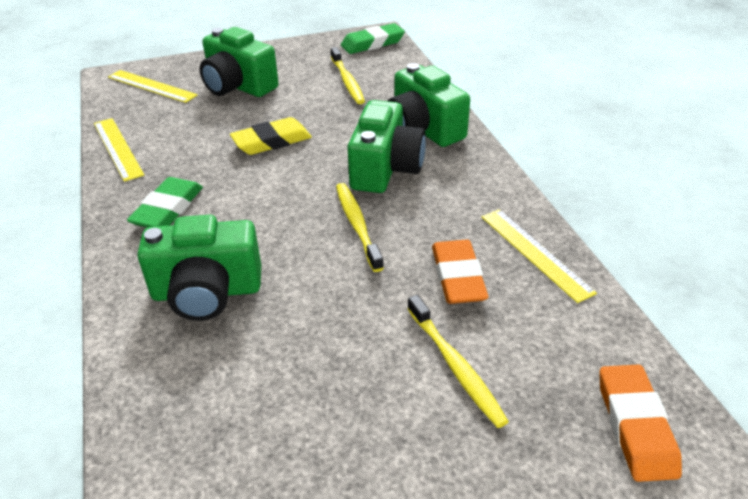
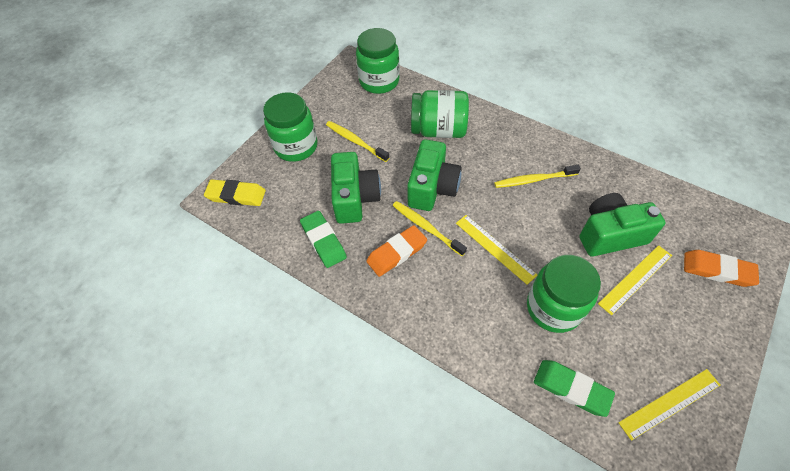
green camera: 4 -> 3
green jar: 0 -> 4

